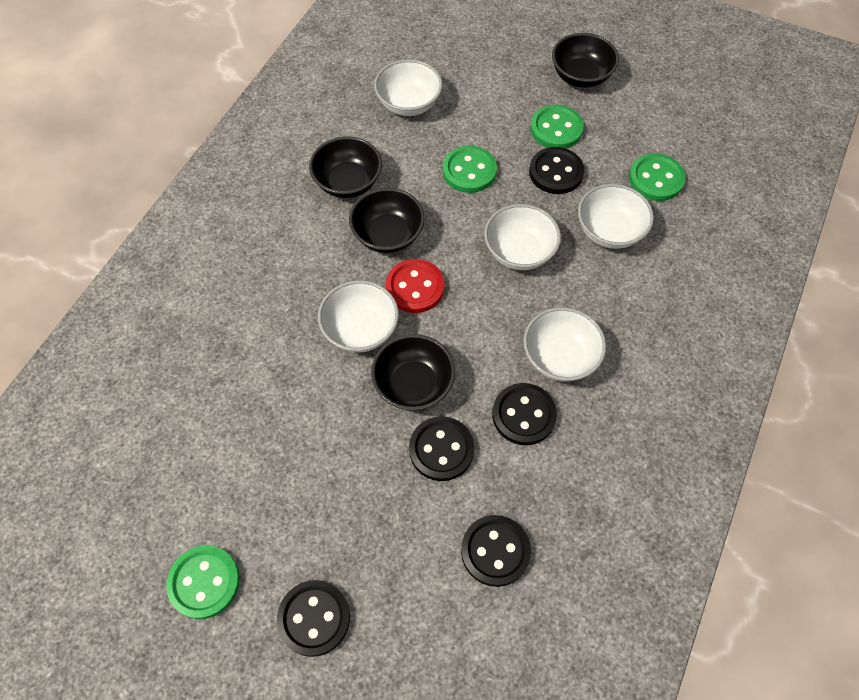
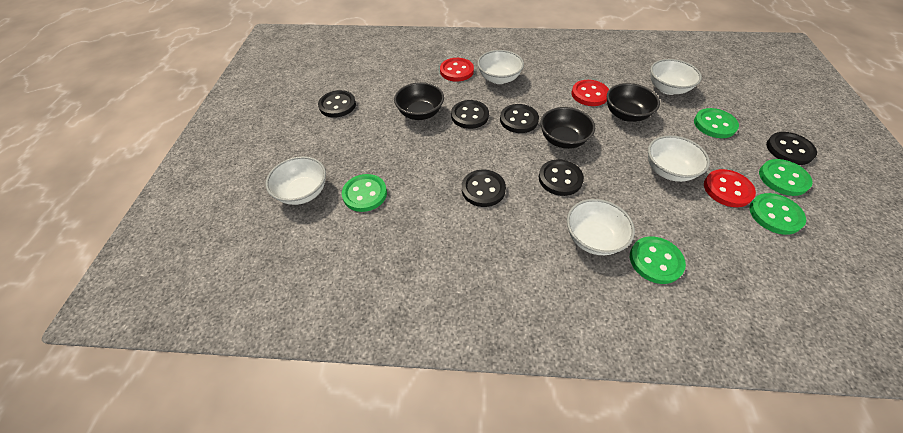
black bowl: 4 -> 3
black button: 5 -> 6
green button: 4 -> 5
red button: 1 -> 3

